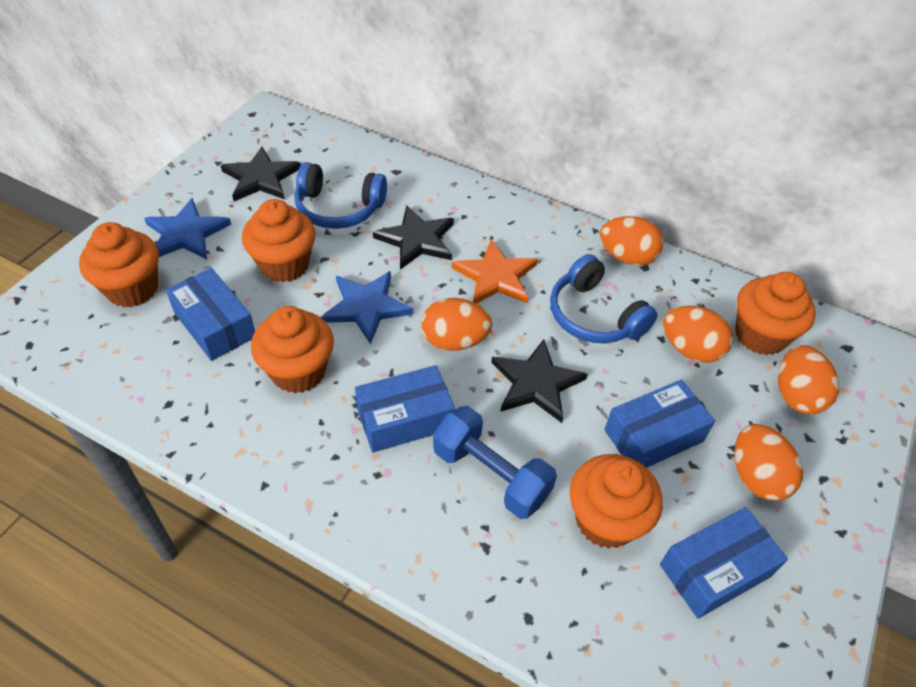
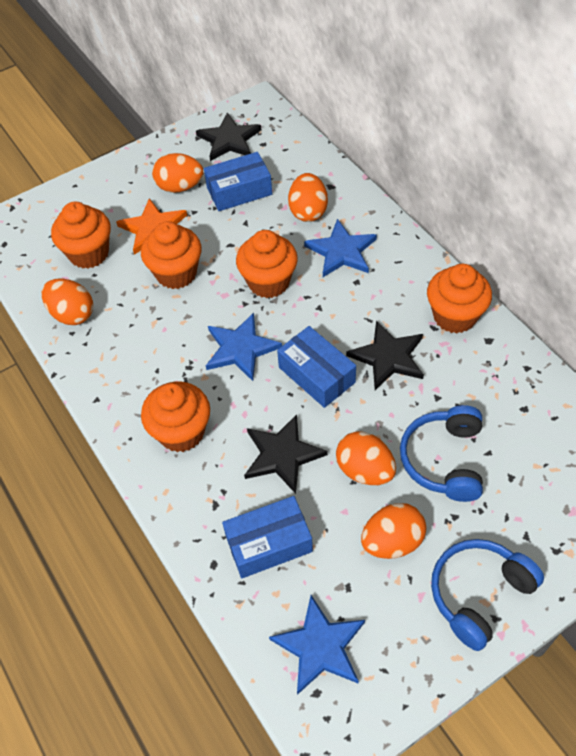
blue box: 4 -> 3
blue dumbbell: 1 -> 0
blue star: 2 -> 3

